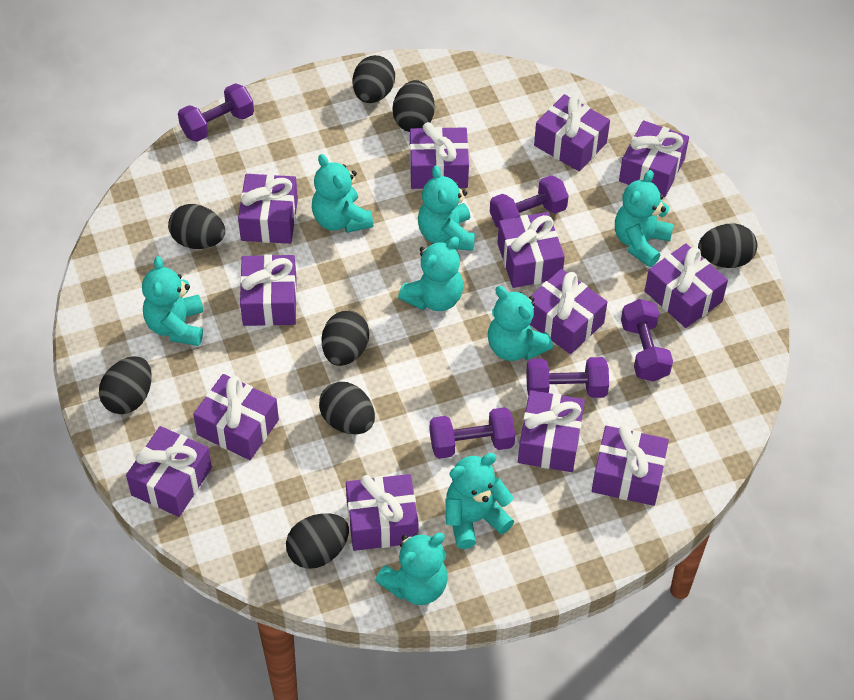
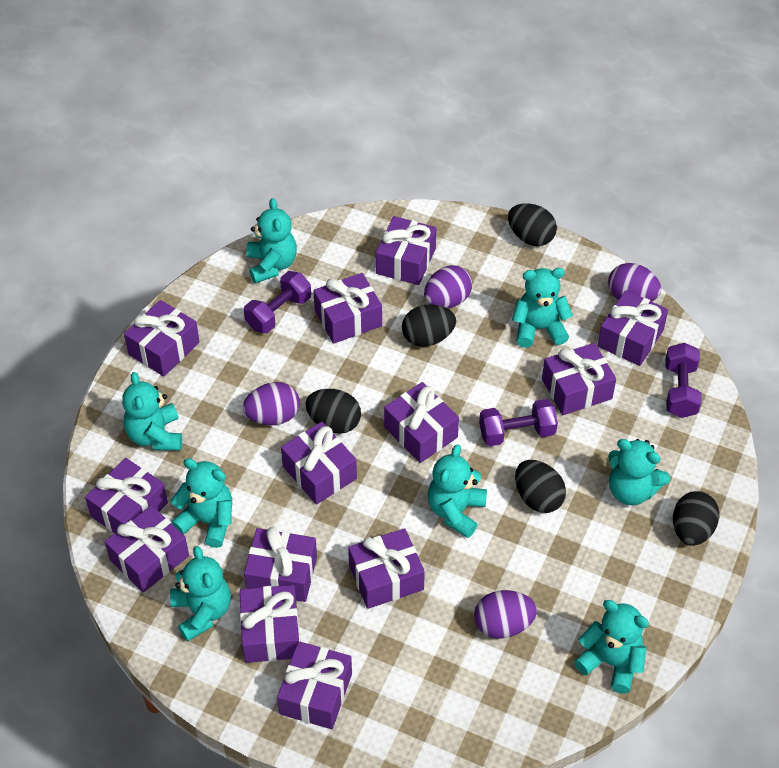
black egg: 8 -> 5
purple dumbbell: 5 -> 3
purple egg: 0 -> 4

